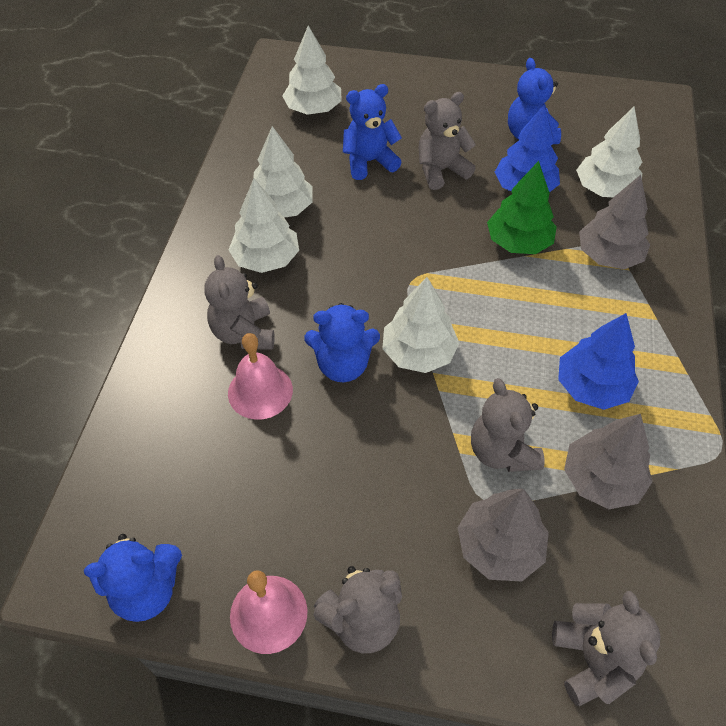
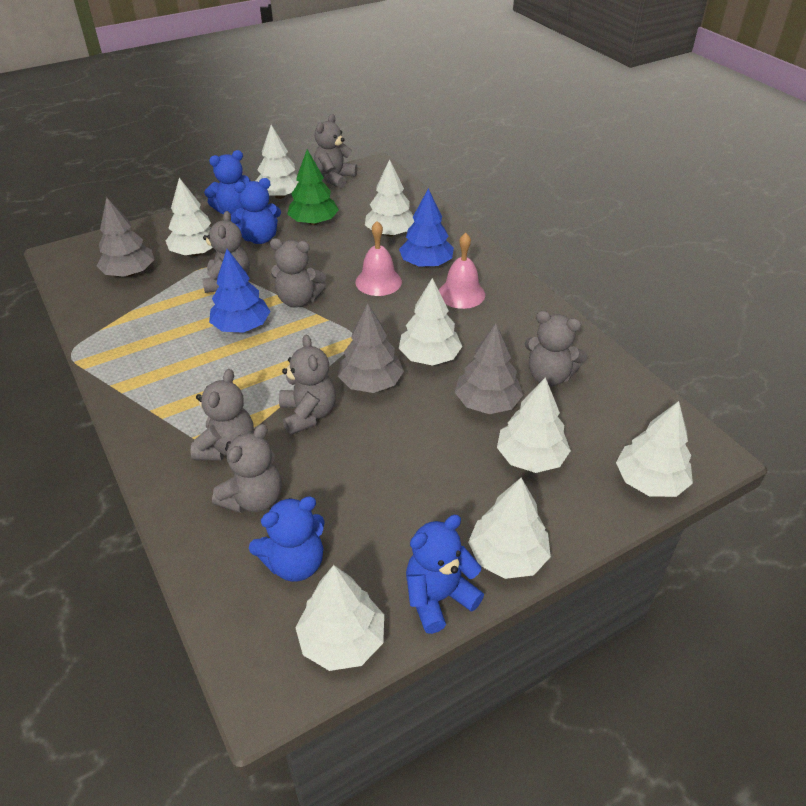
grey teddy bear: 5 -> 7
white tree: 5 -> 8

